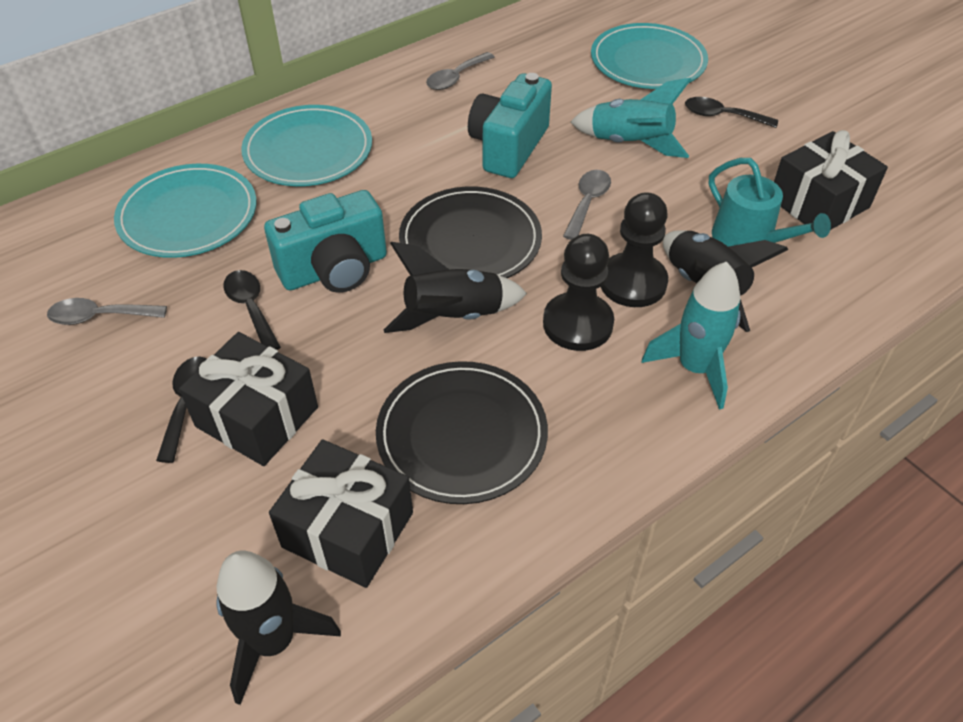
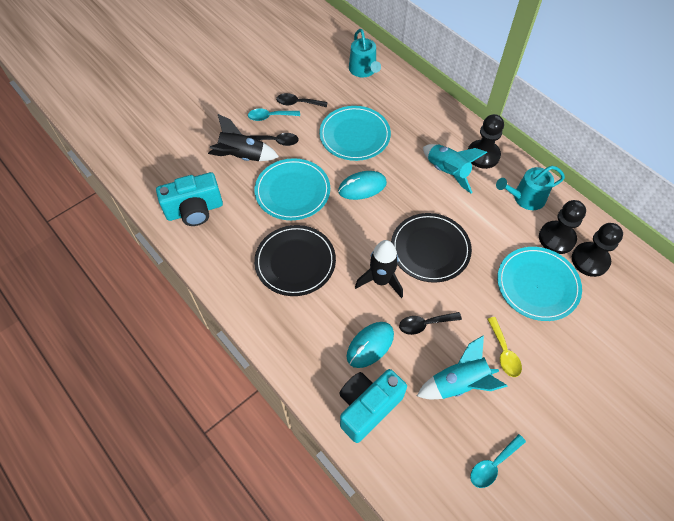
black gift: 3 -> 0
black pawn: 2 -> 3
black rocket: 3 -> 2
grey spoon: 3 -> 0
turquoise mouse: 0 -> 2
turquoise spoon: 0 -> 2
turquoise watering can: 1 -> 2
yellow spoon: 0 -> 1

